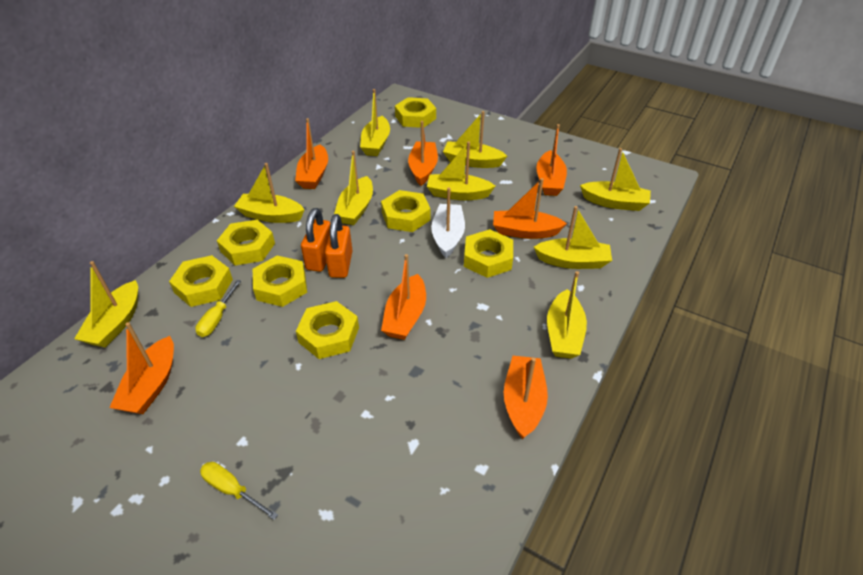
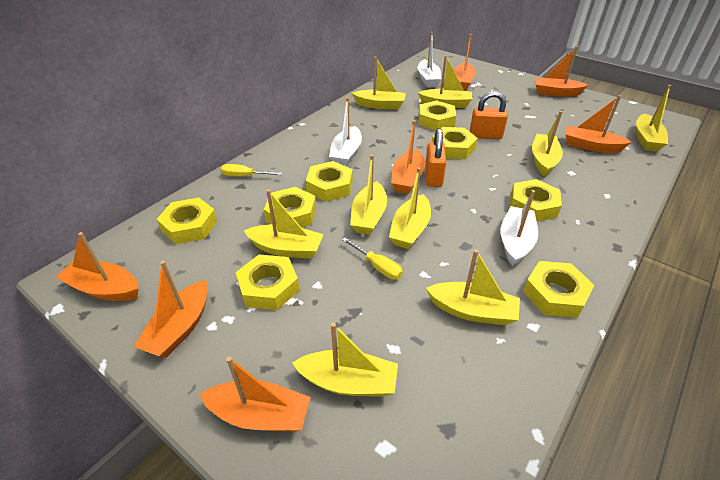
white boat: 1 -> 3
yellow nut: 7 -> 8

